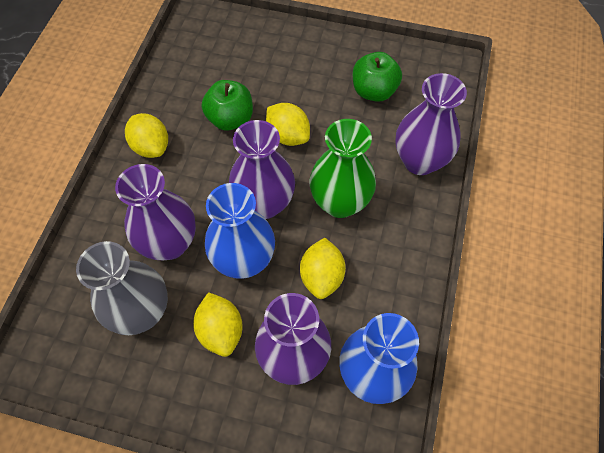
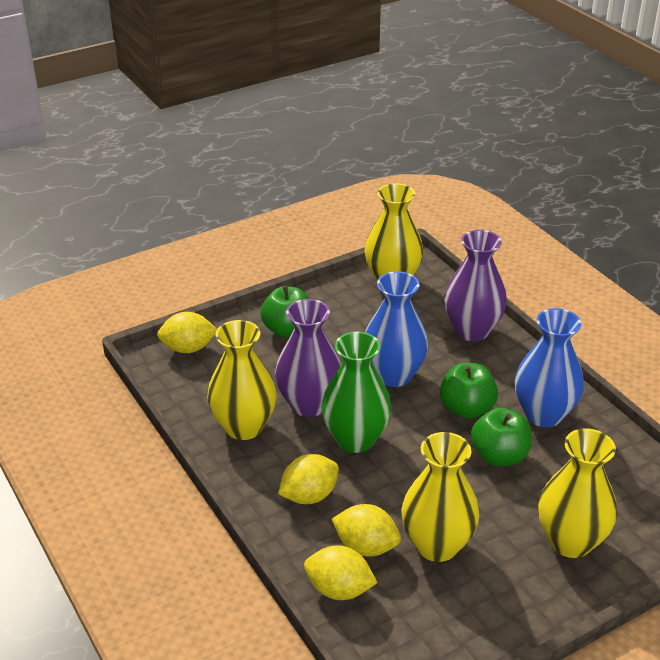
green apple: 2 -> 3
grey vase: 1 -> 0
purple vase: 4 -> 2
yellow vase: 0 -> 4

